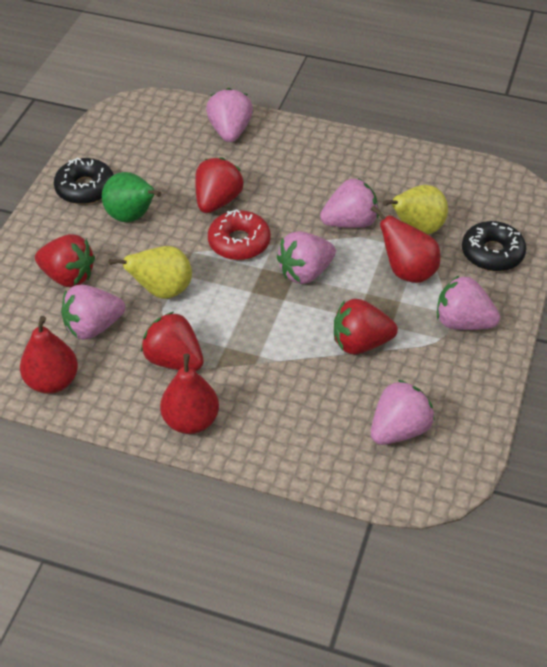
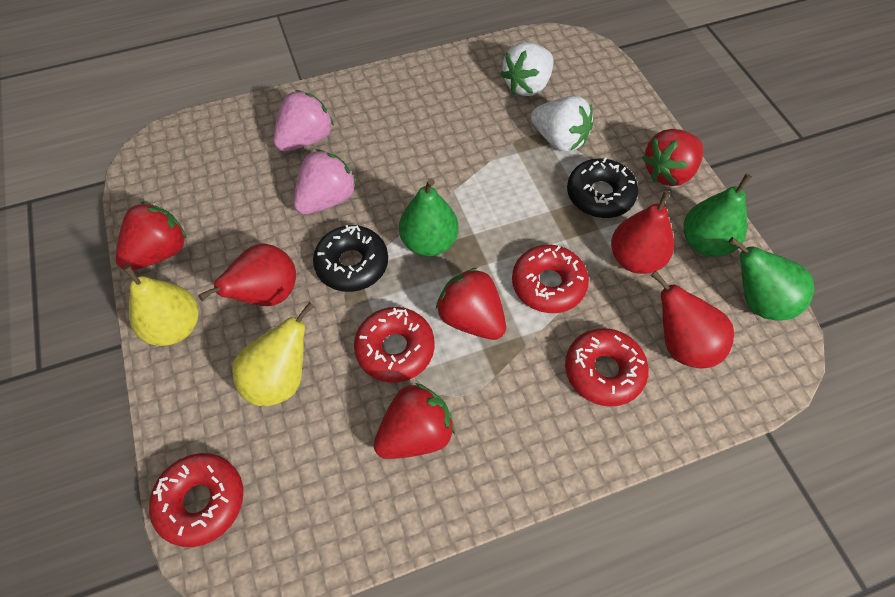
green pear: 1 -> 3
pink strawberry: 6 -> 2
red donut: 1 -> 4
white strawberry: 0 -> 2

